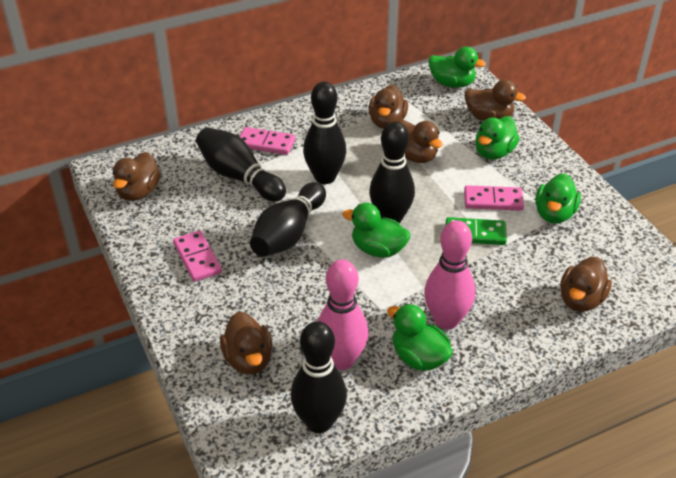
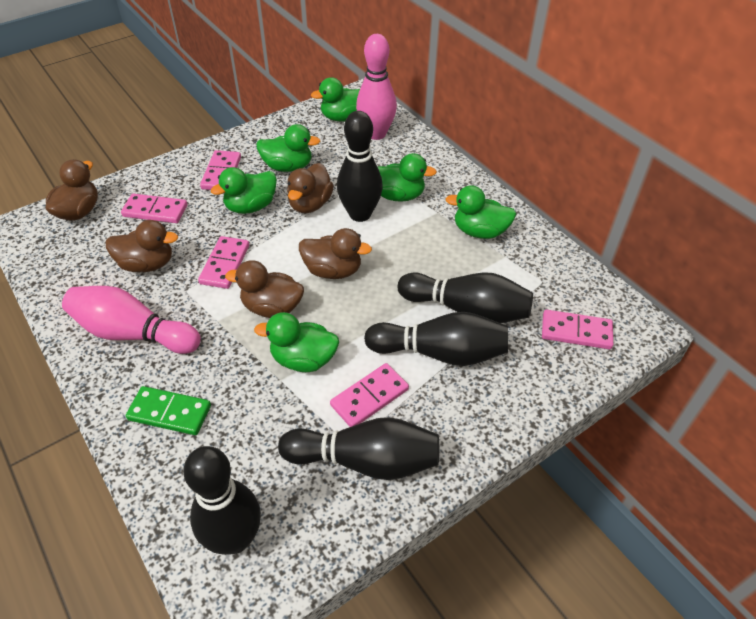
brown duck: 6 -> 5
green duck: 5 -> 6
pink domino: 3 -> 5

